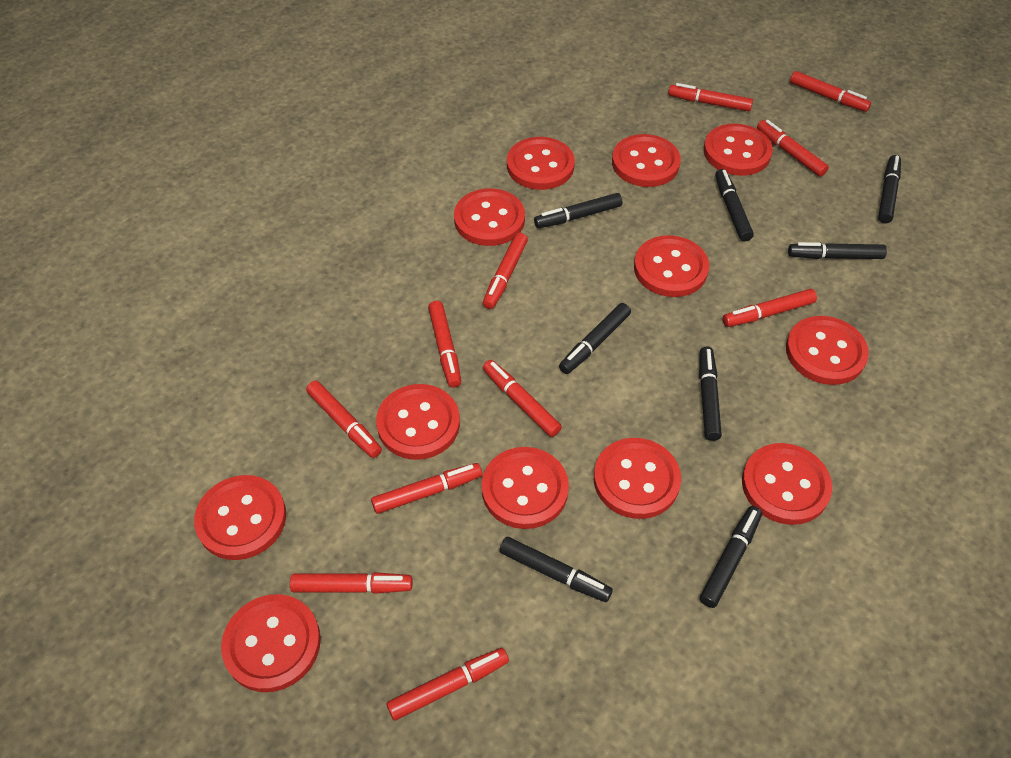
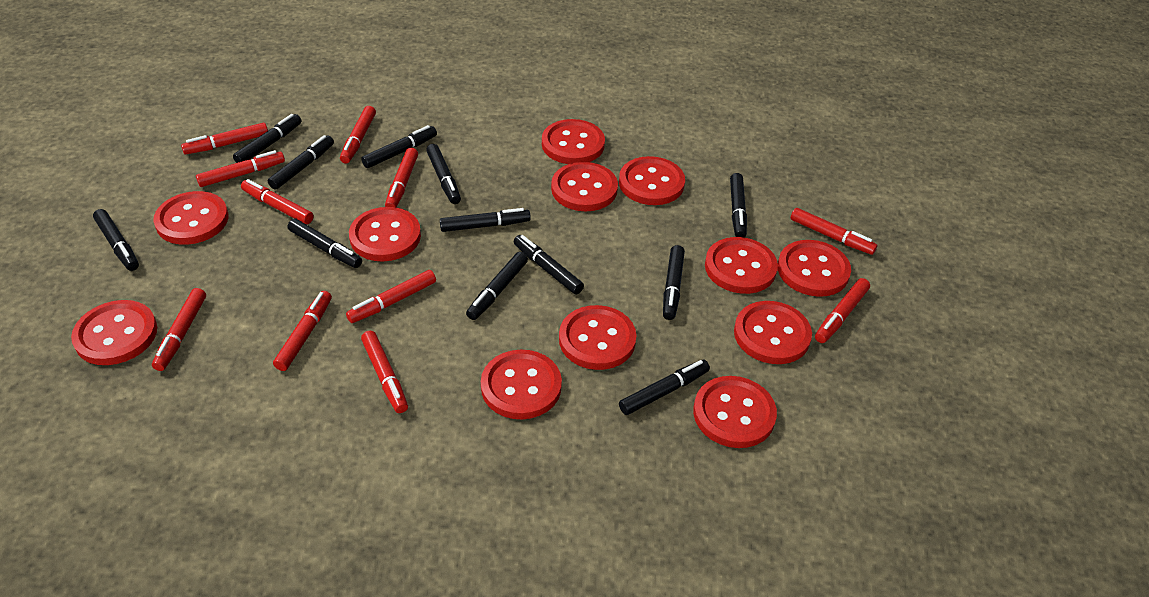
black marker: 8 -> 12

